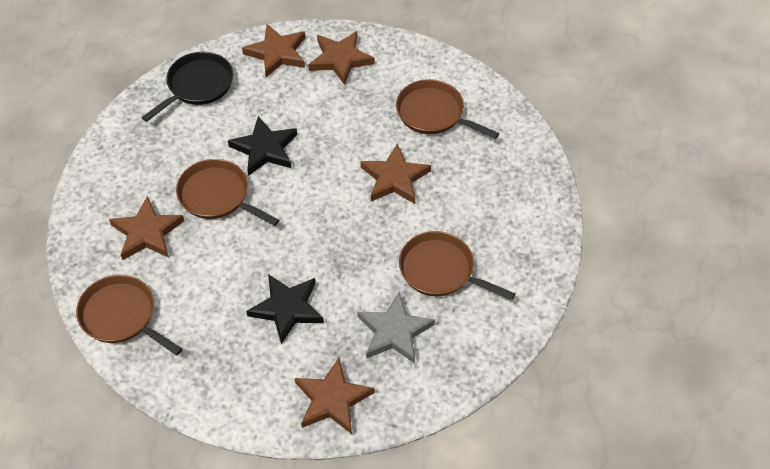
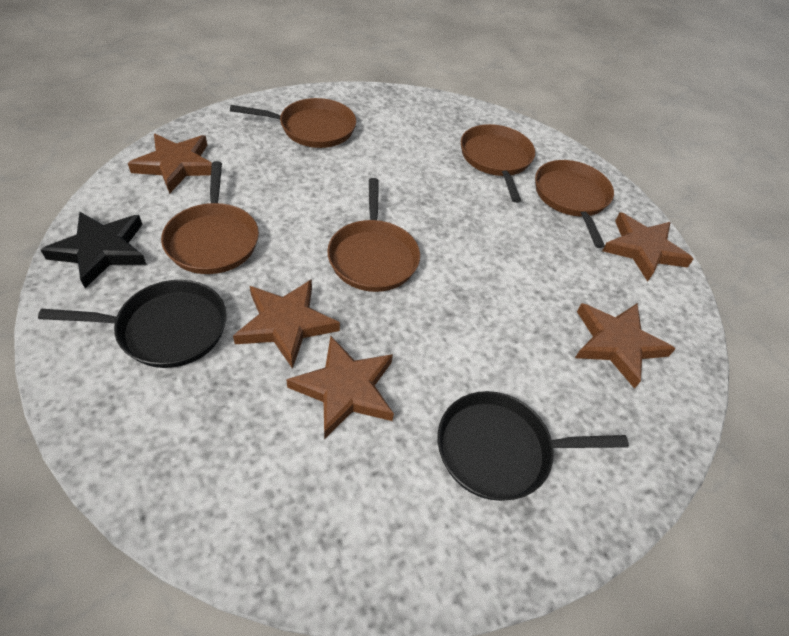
black pan: 1 -> 2
black star: 2 -> 1
brown pan: 4 -> 5
grey star: 1 -> 0

